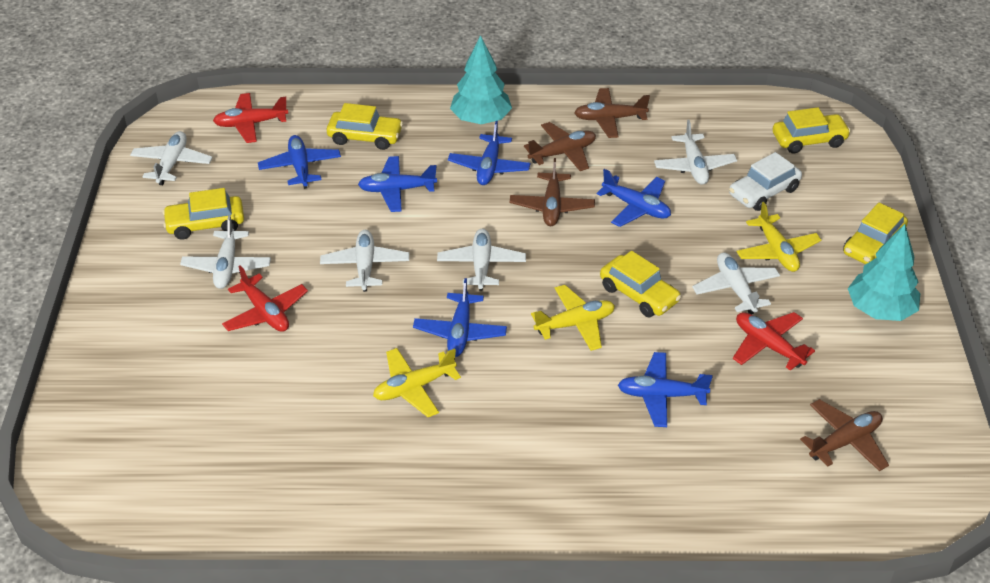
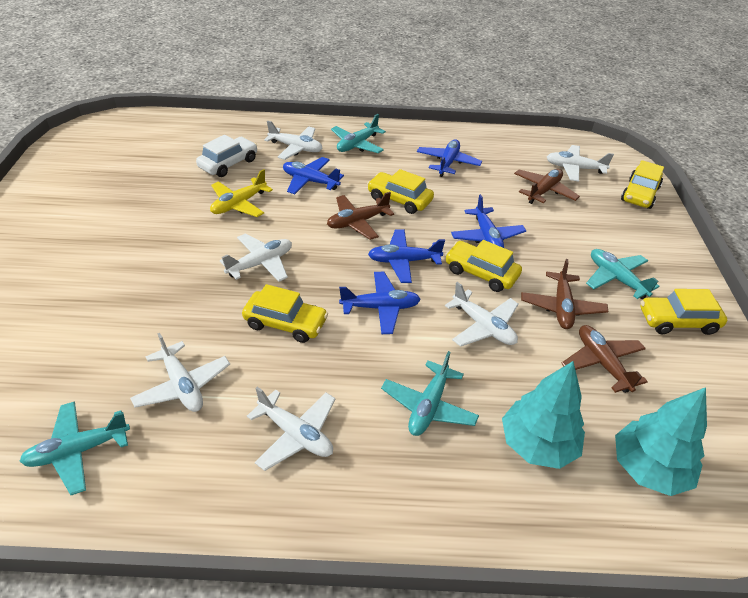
blue plane: 6 -> 5
red plane: 3 -> 0
turquoise plane: 0 -> 4
yellow plane: 3 -> 1

